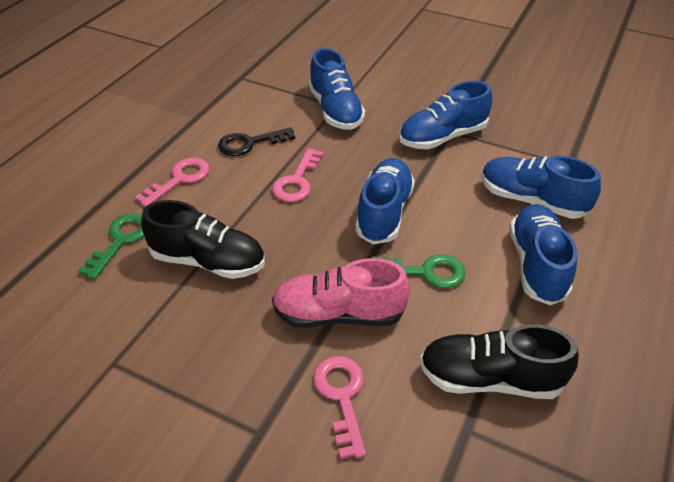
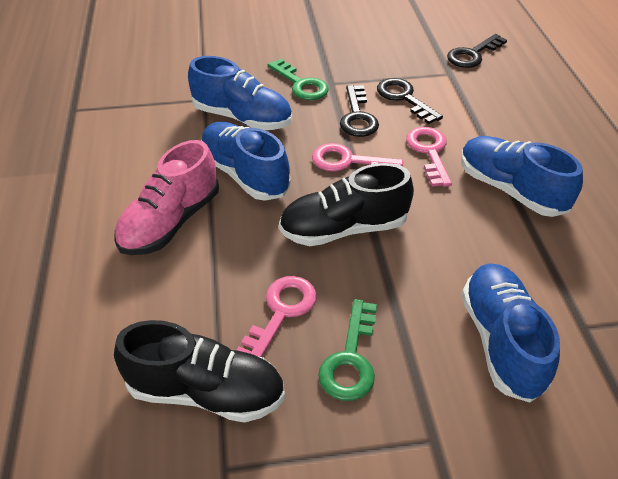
black key: 1 -> 3
blue shoe: 5 -> 4

